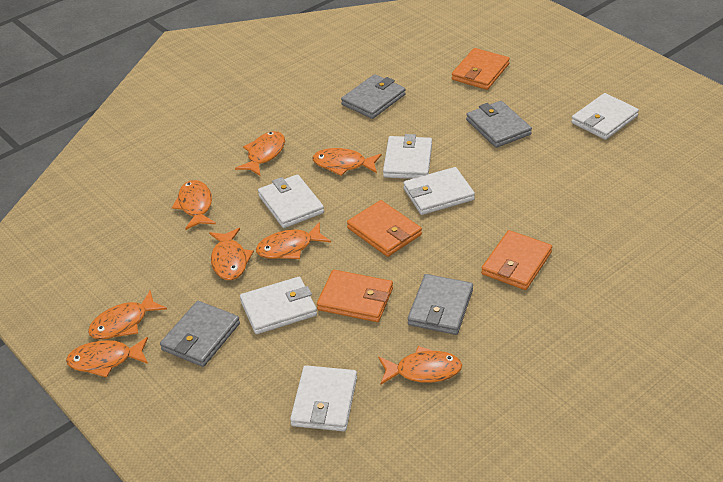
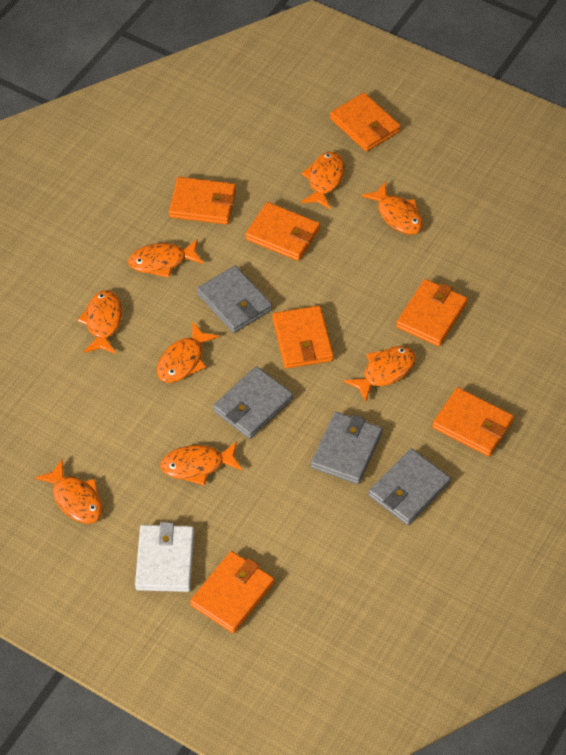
orange wallet: 4 -> 7
white wallet: 6 -> 1

